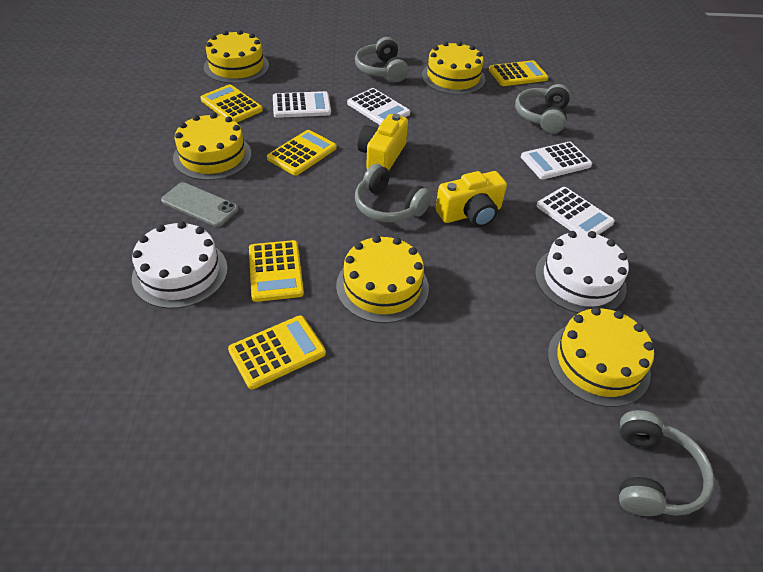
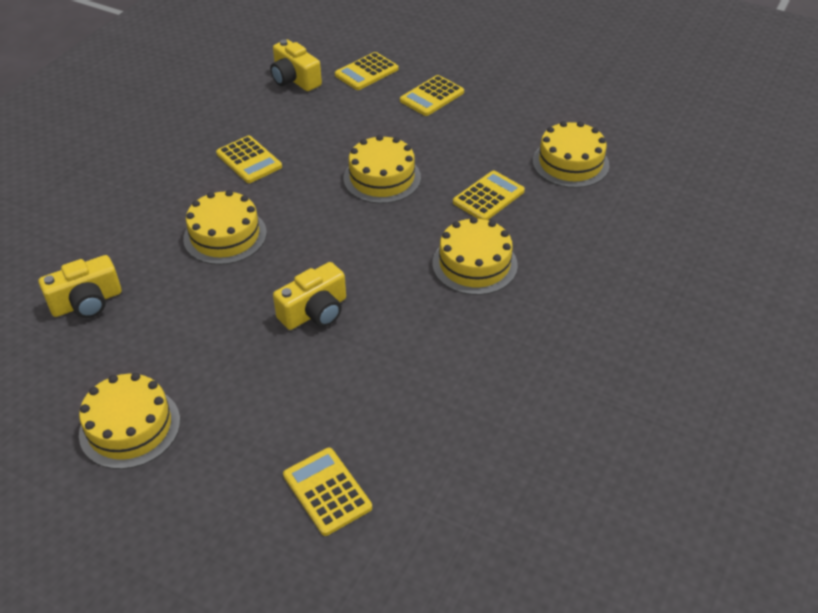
grey headphones: 4 -> 0
grey phone: 1 -> 0
white cake: 2 -> 0
white calculator: 4 -> 0
yellow camera: 2 -> 3

